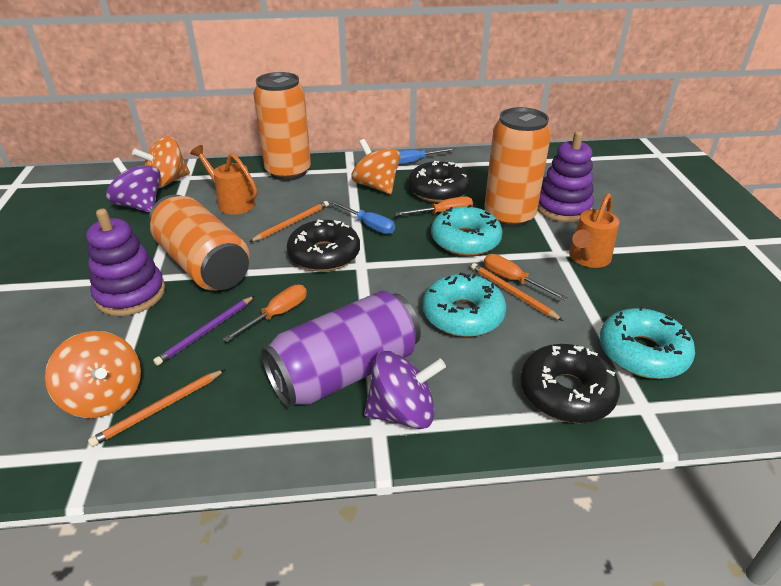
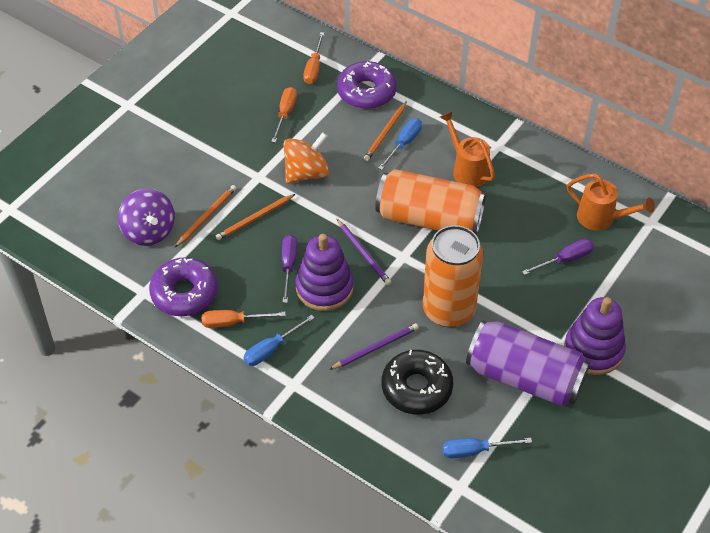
black donut: 3 -> 1
blue screwdriver: 2 -> 3
orange can: 3 -> 2
orange spinning top: 3 -> 1
purple donut: 0 -> 2
purple pencil: 1 -> 2
purple screwdriver: 0 -> 2
purple spinning top: 2 -> 1
turquoise donut: 3 -> 0

